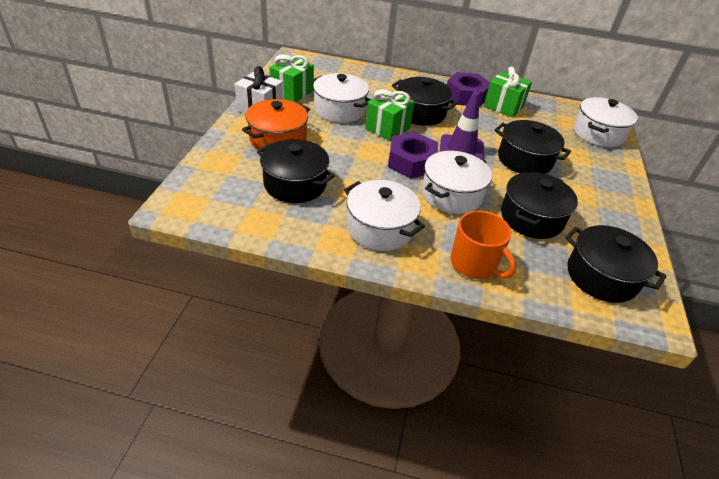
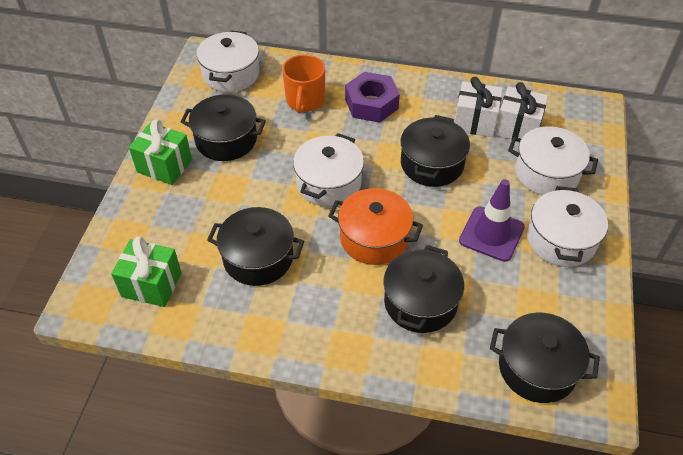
green gift: 3 -> 2
purple nut: 2 -> 1
white gift: 1 -> 2

